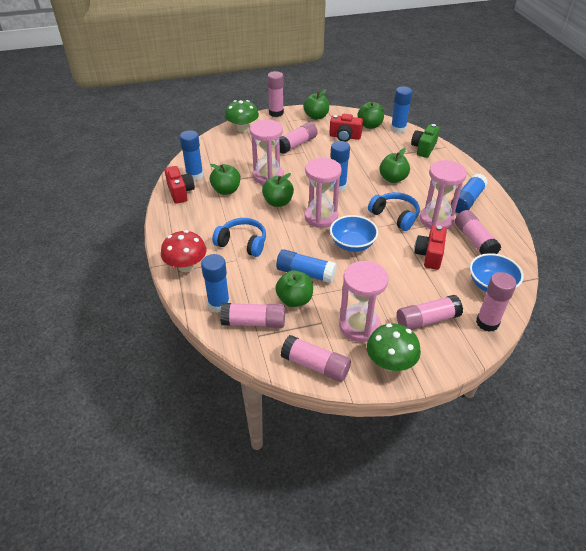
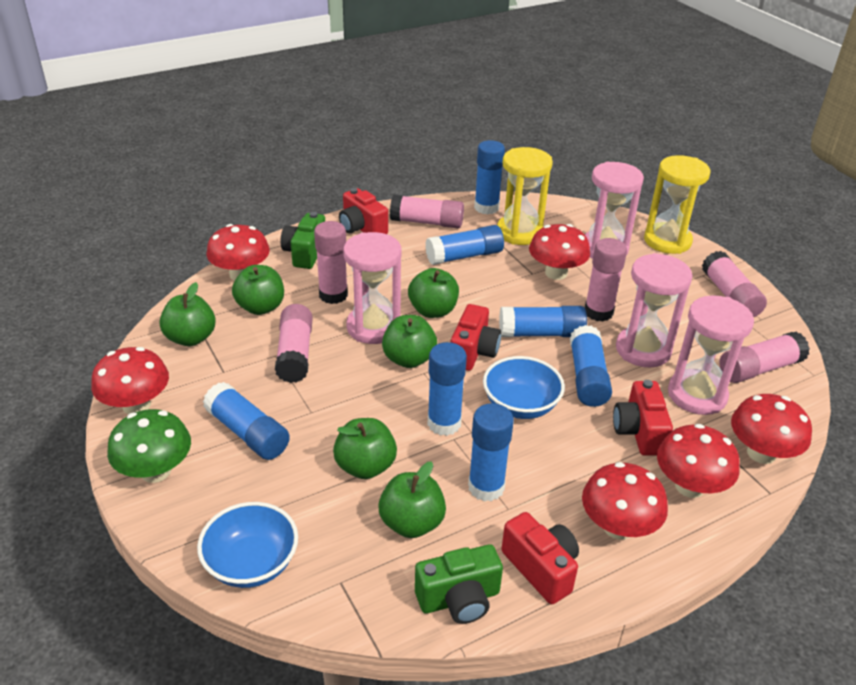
blue glue stick: 6 -> 7
blue headphones: 2 -> 0
green camera: 1 -> 2
green mushroom: 2 -> 1
pink glue stick: 7 -> 6
red camera: 3 -> 4
red mushroom: 1 -> 6
yellow hourglass: 0 -> 2

